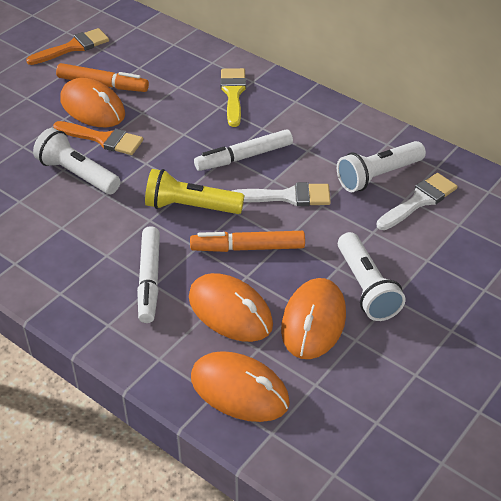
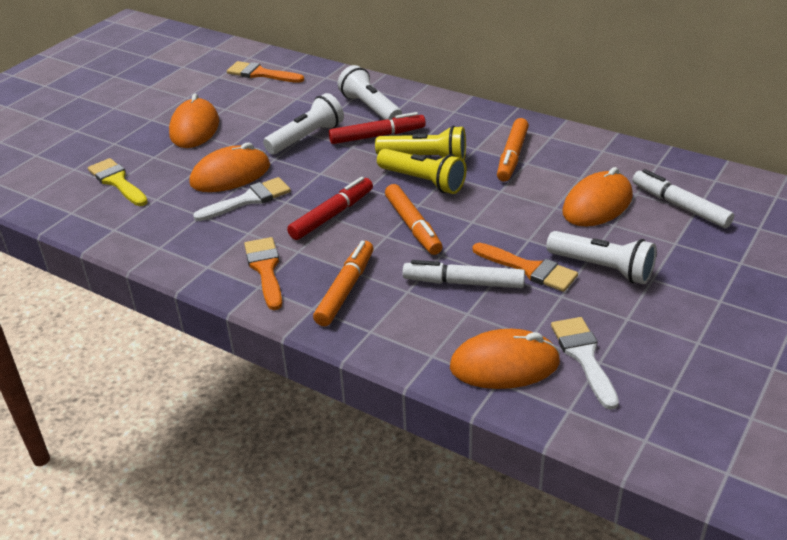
orange brush: 2 -> 3
orange marker: 2 -> 3
red marker: 0 -> 2
yellow flashlight: 1 -> 2

